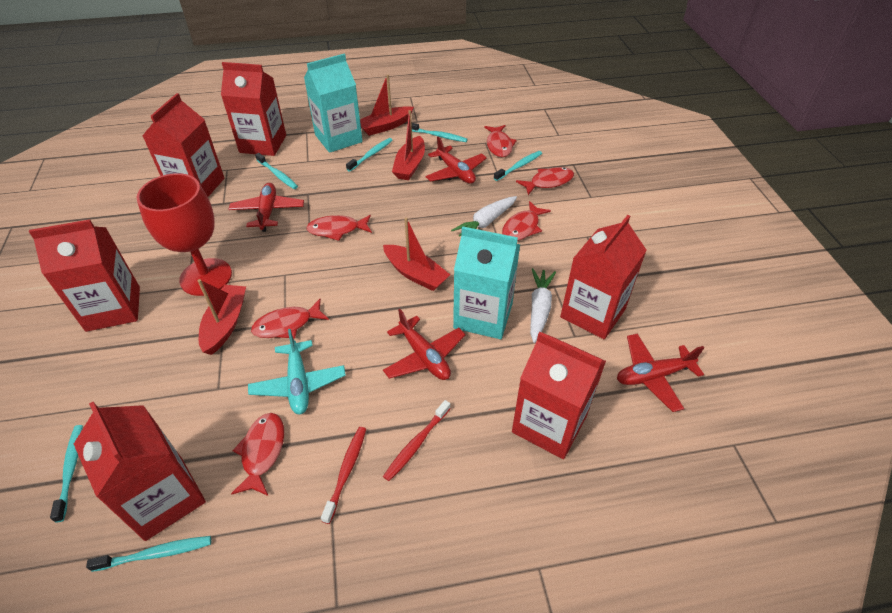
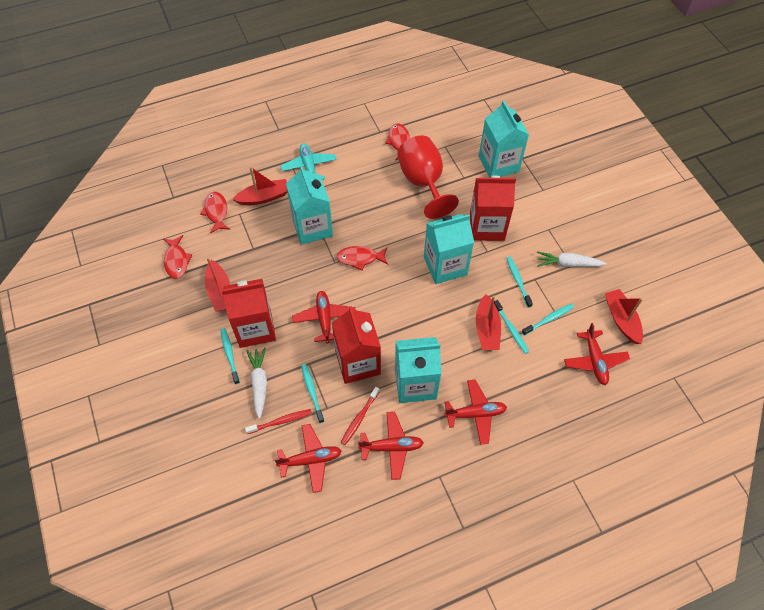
red carton: 6 -> 3
red fish: 6 -> 4
red plane: 4 -> 5
turquoise carton: 2 -> 4
turquoise toothbrush: 6 -> 5

